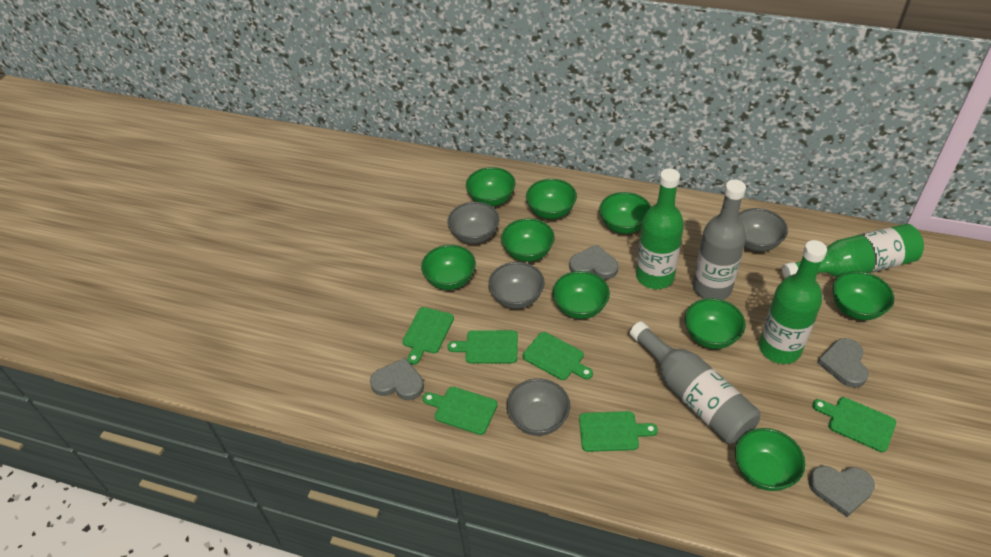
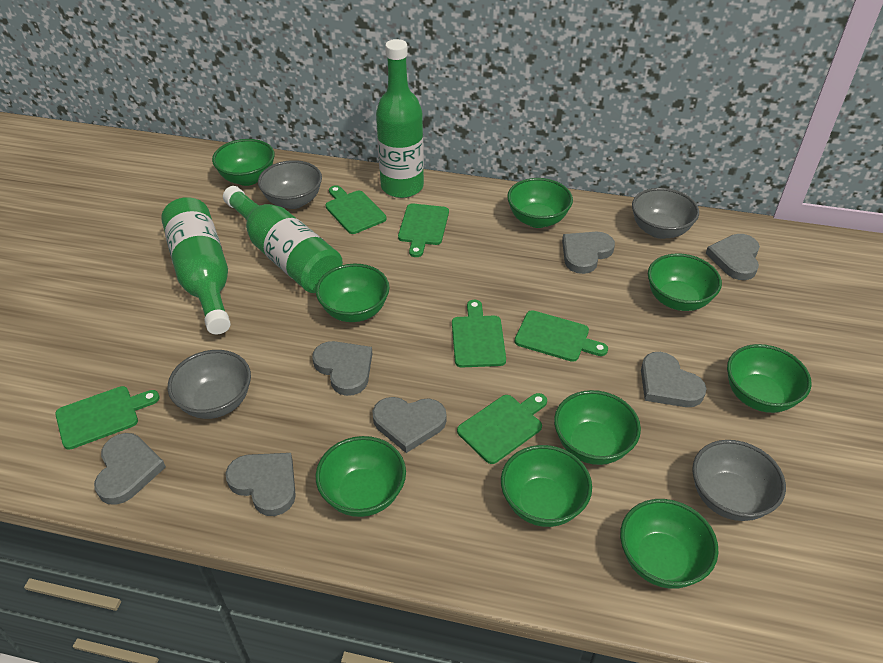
grey bottle: 2 -> 0
grey heart: 4 -> 7

